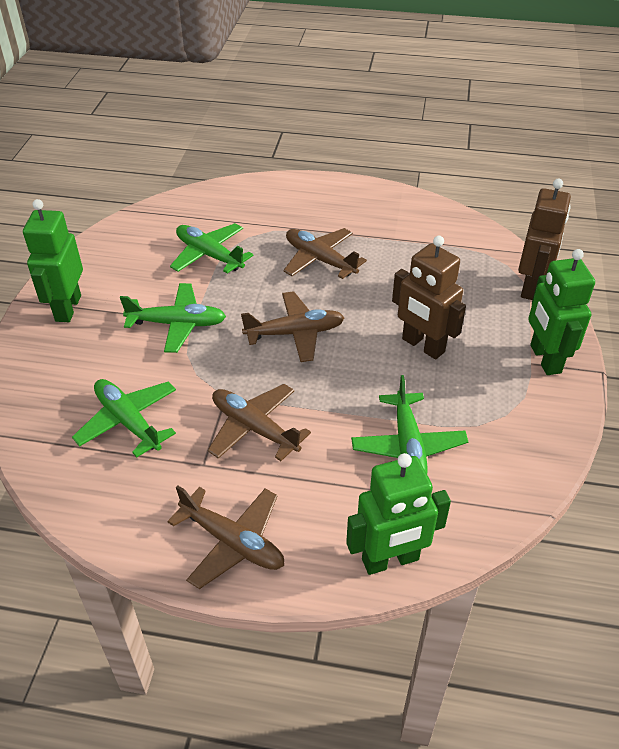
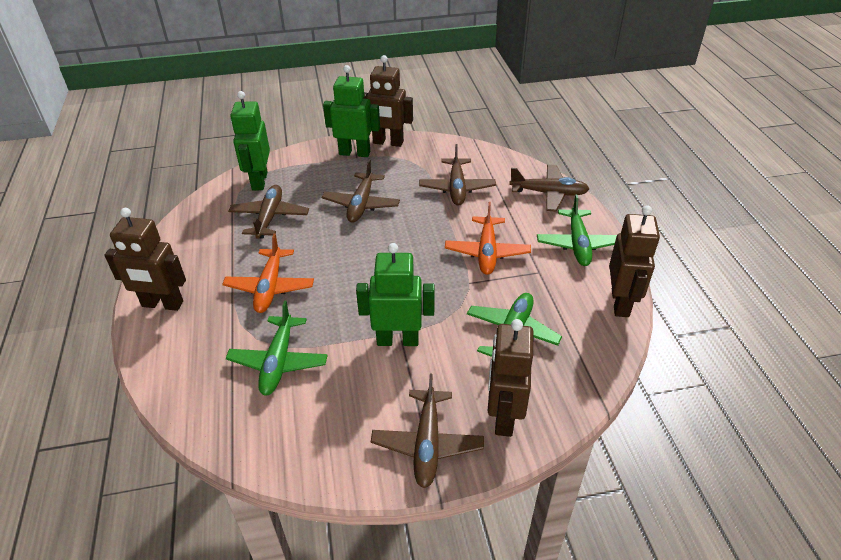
brown plane: 4 -> 5
brown robot: 2 -> 4
green plane: 4 -> 3
orange plane: 0 -> 2

